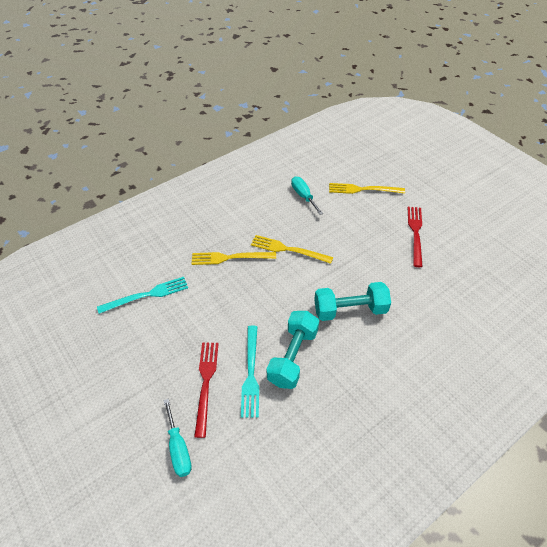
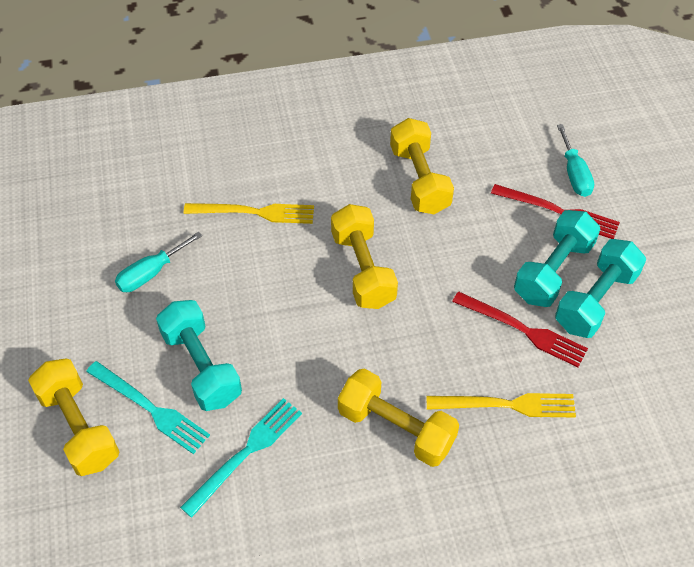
turquoise dumbbell: 2 -> 3
yellow dumbbell: 0 -> 4
yellow fork: 3 -> 2

